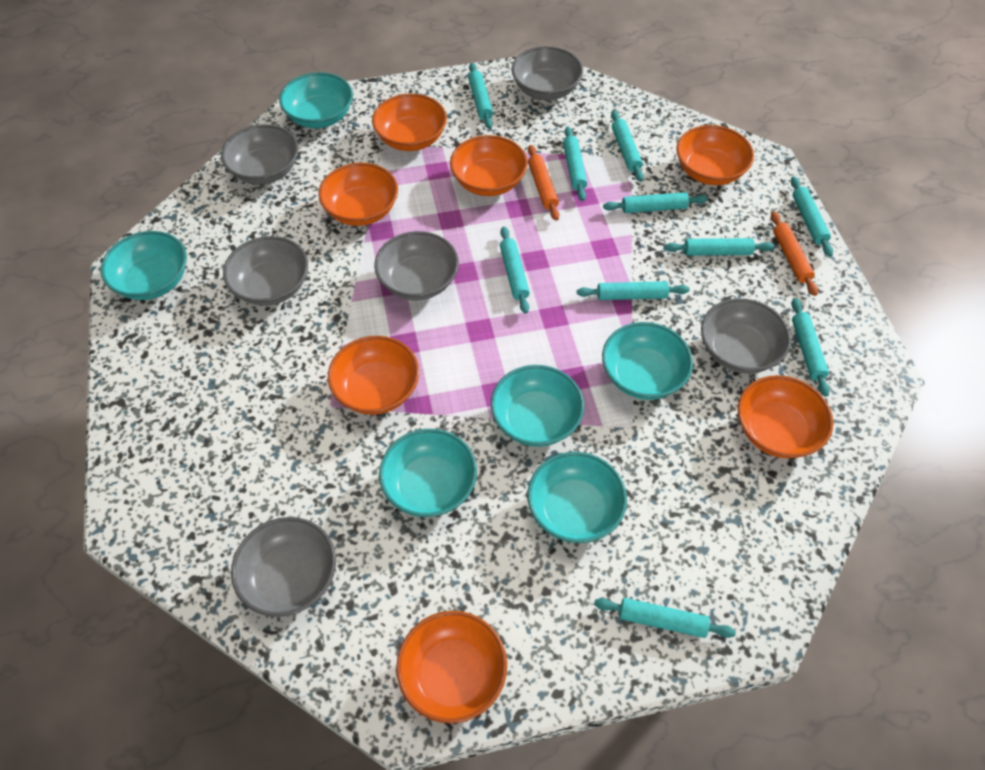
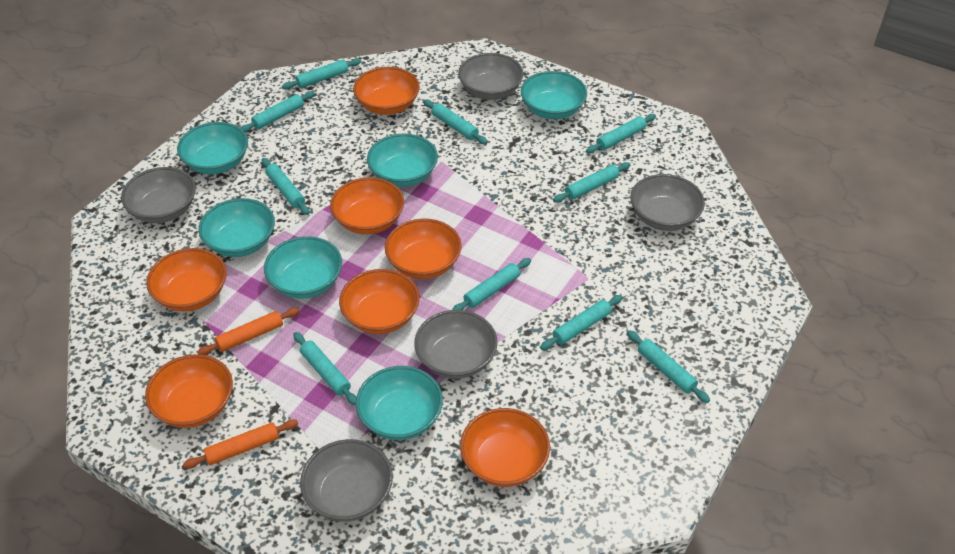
grey bowl: 6 -> 5

